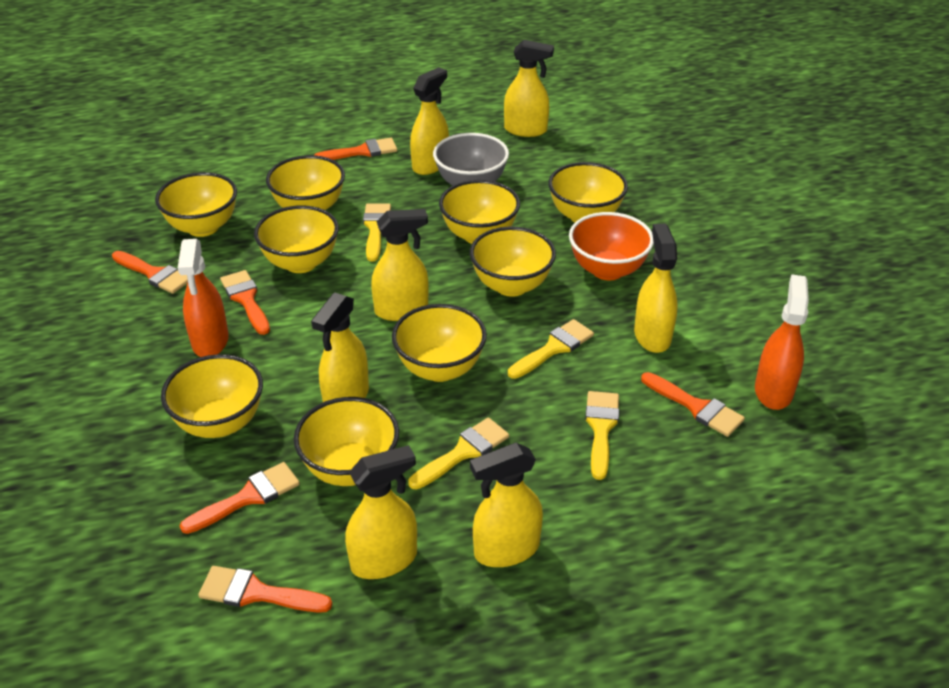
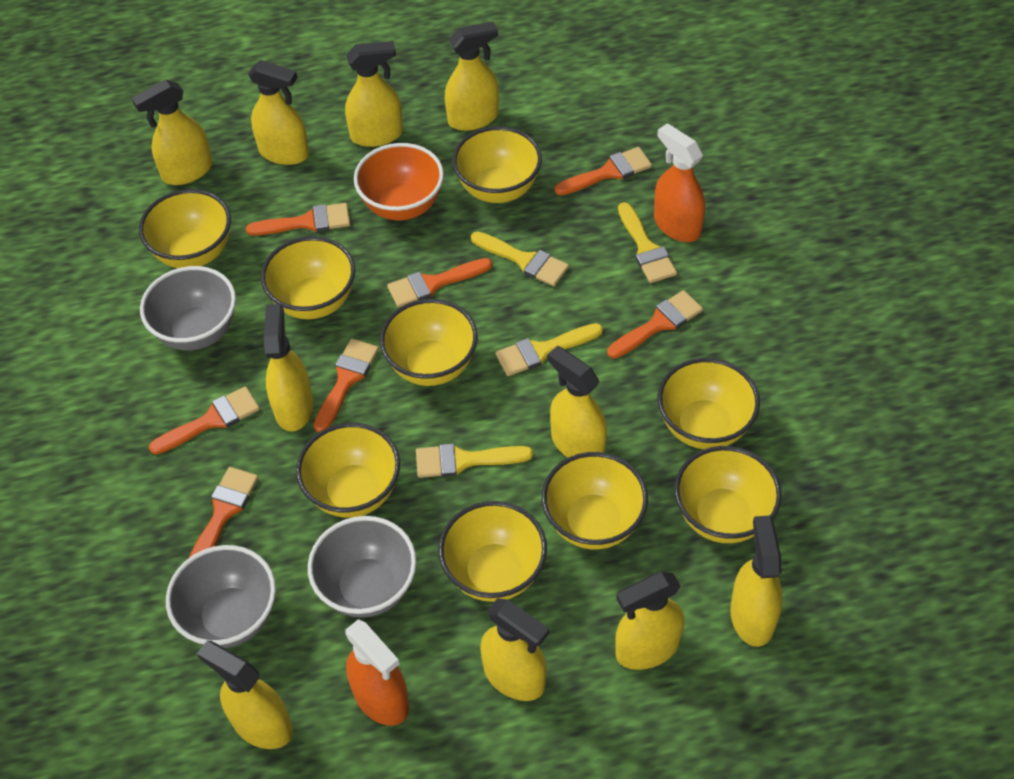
grey bowl: 1 -> 3
orange brush: 6 -> 7
yellow spray bottle: 7 -> 10

